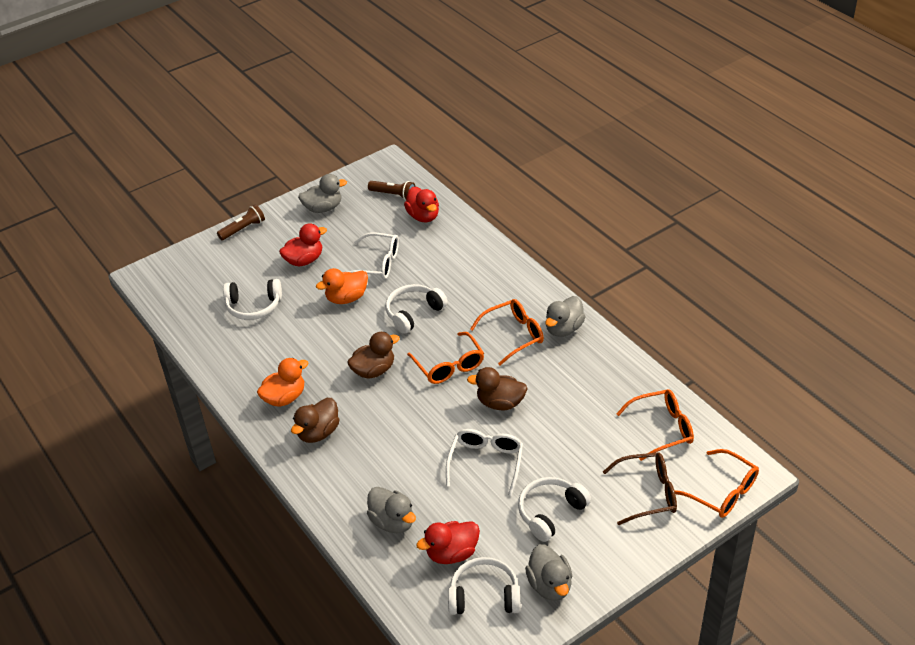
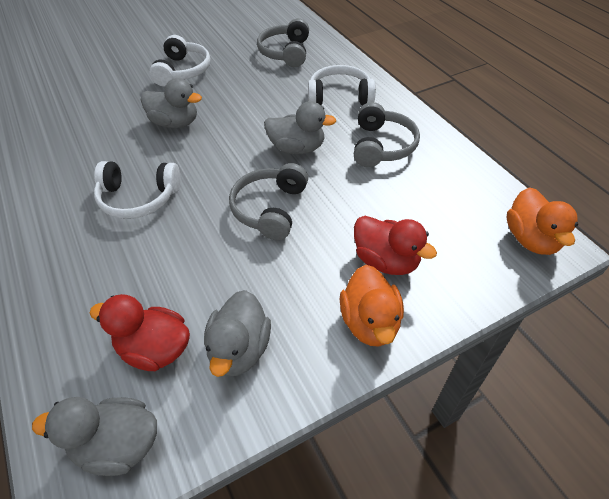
brown duck: 3 -> 0
brown flashlight: 2 -> 0
brown glasses: 1 -> 0
grey headphones: 0 -> 3
orange glasses: 4 -> 0
red duck: 3 -> 2
white glasses: 2 -> 0
white headphones: 4 -> 3

